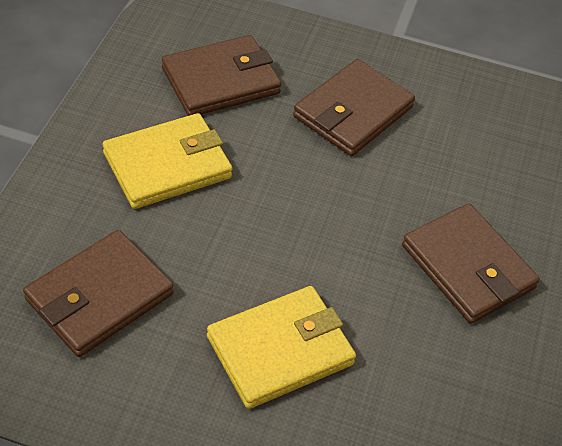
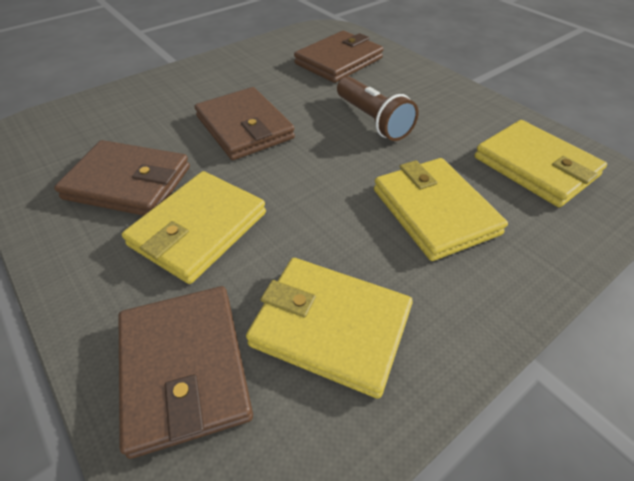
brown flashlight: 0 -> 1
yellow wallet: 2 -> 4

